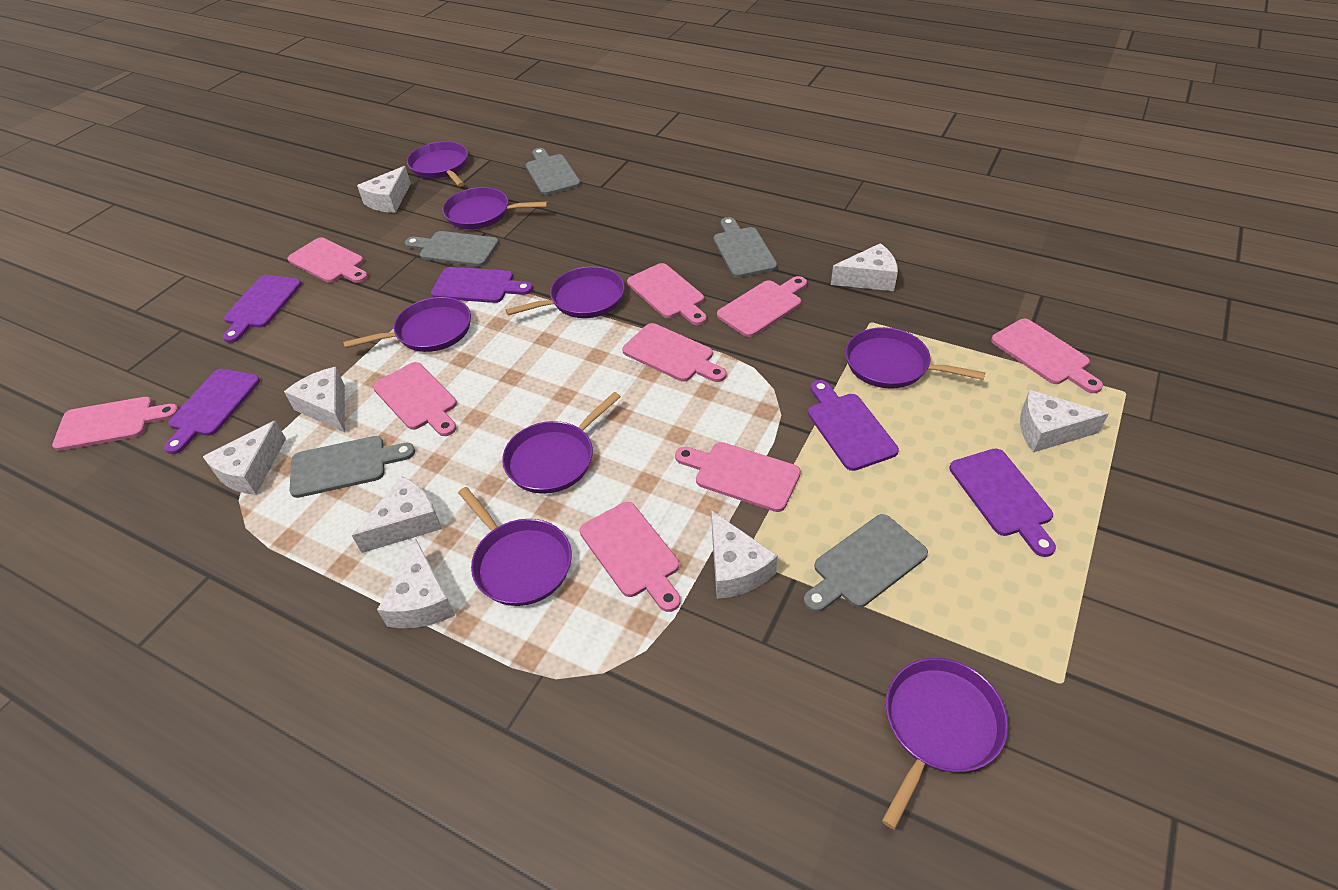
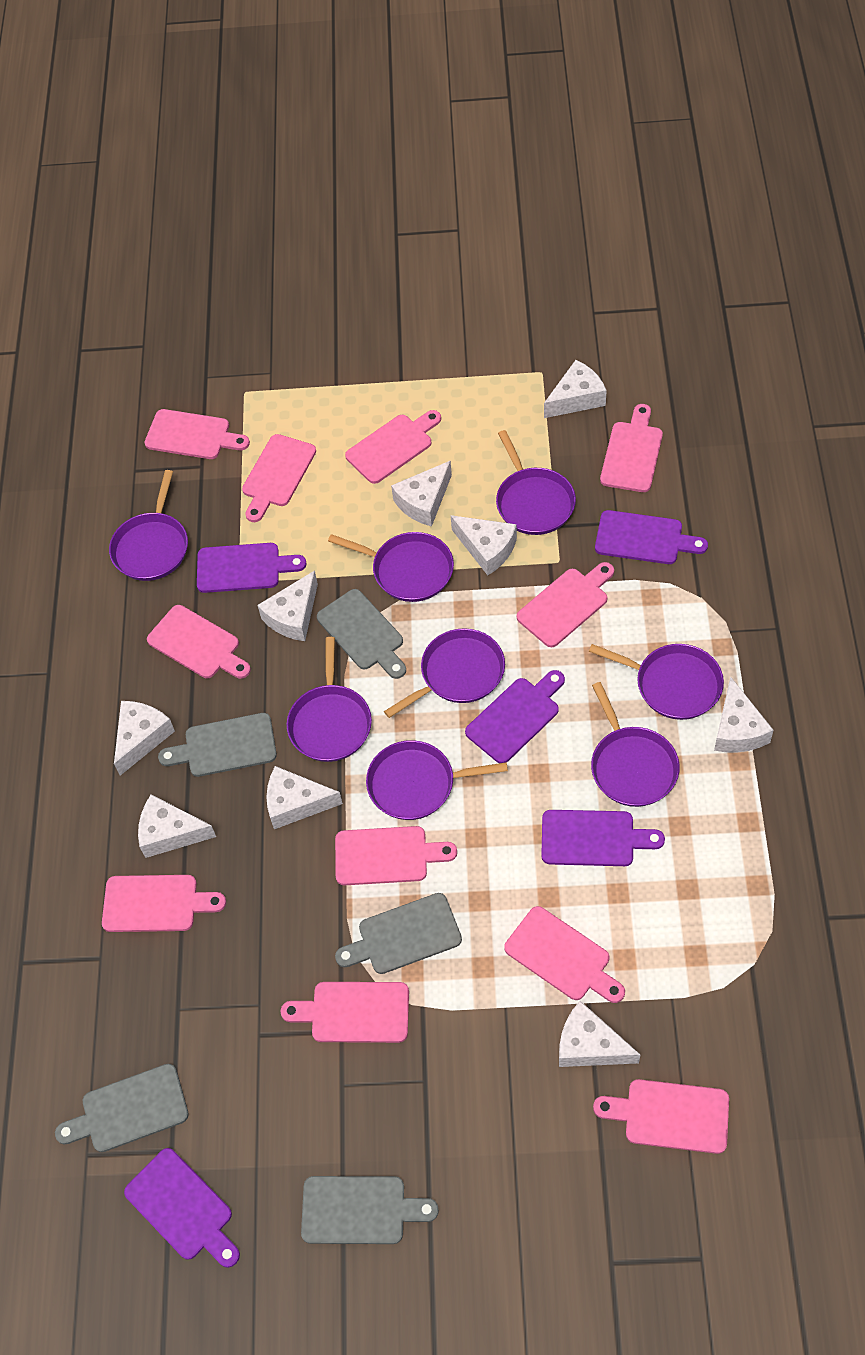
pink cutting board: 9 -> 11
white cheese: 8 -> 9

